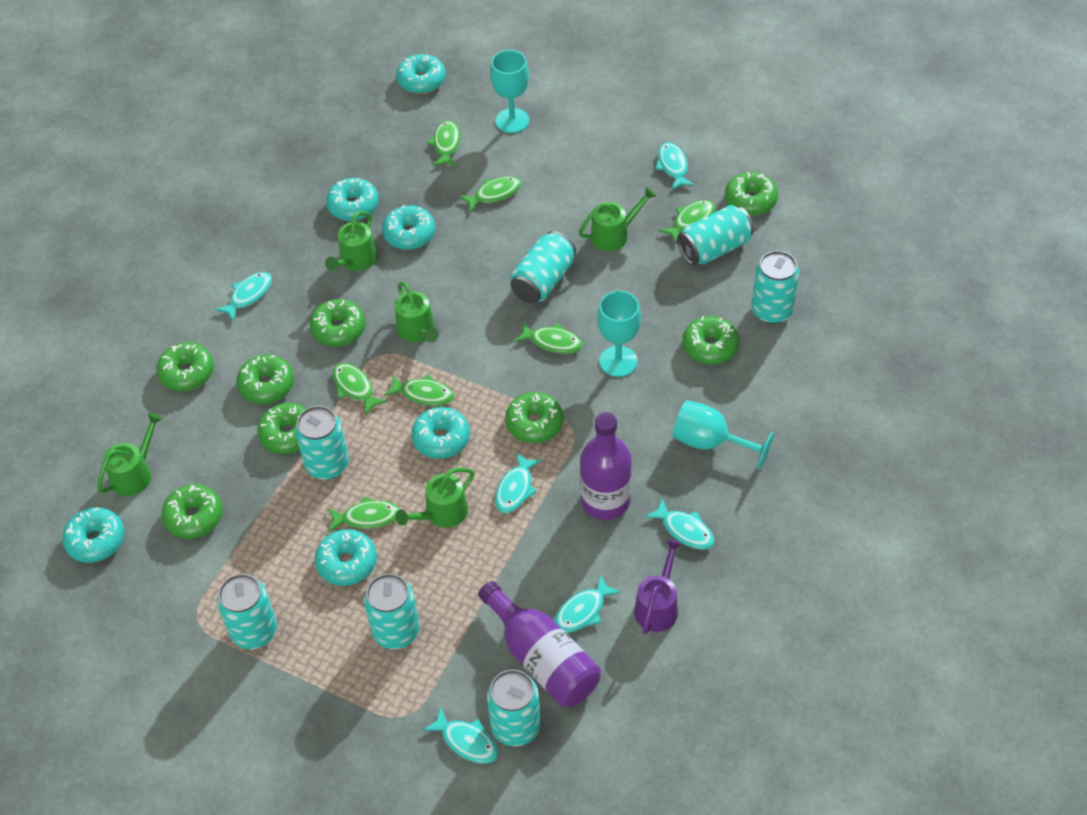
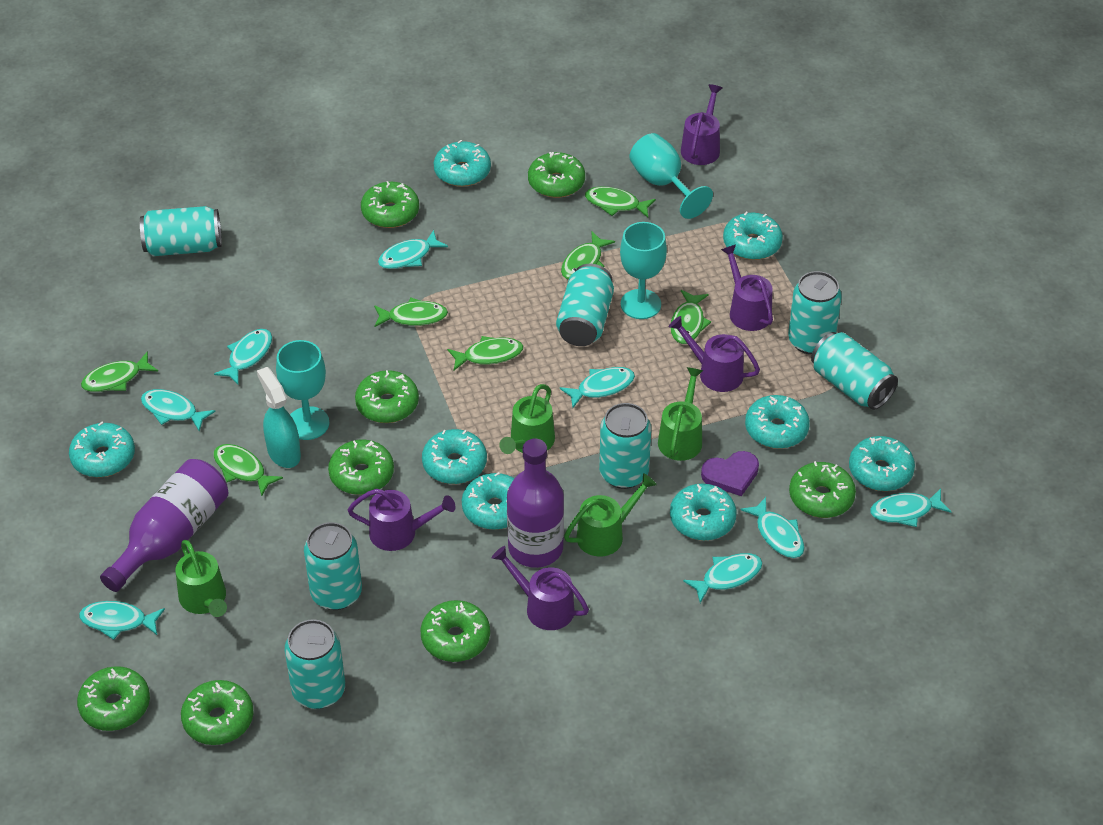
green watering can: 5 -> 4
purple heart: 0 -> 1
purple watering can: 1 -> 5
turquoise donut: 6 -> 8
turquoise fish: 6 -> 8
turquoise spray bottle: 0 -> 1

